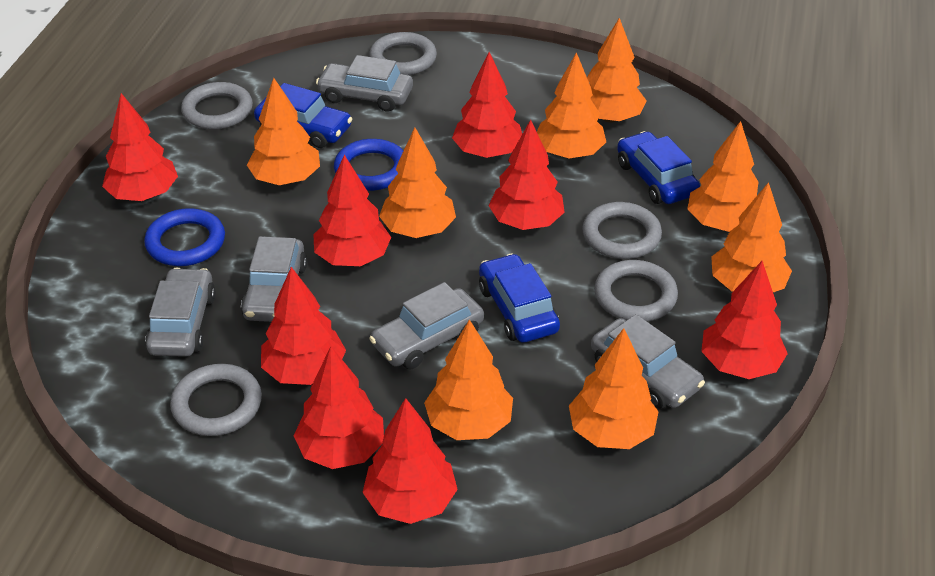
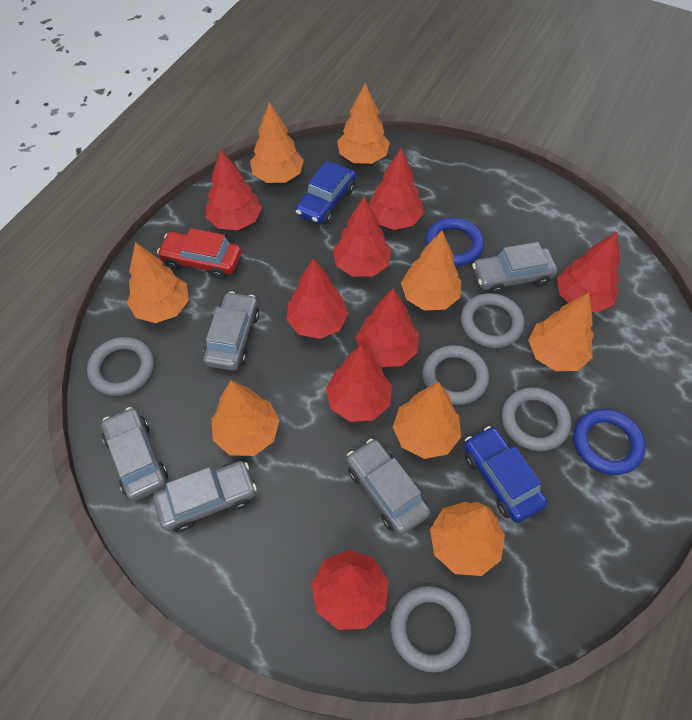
blue car: 3 -> 2
red car: 0 -> 1

